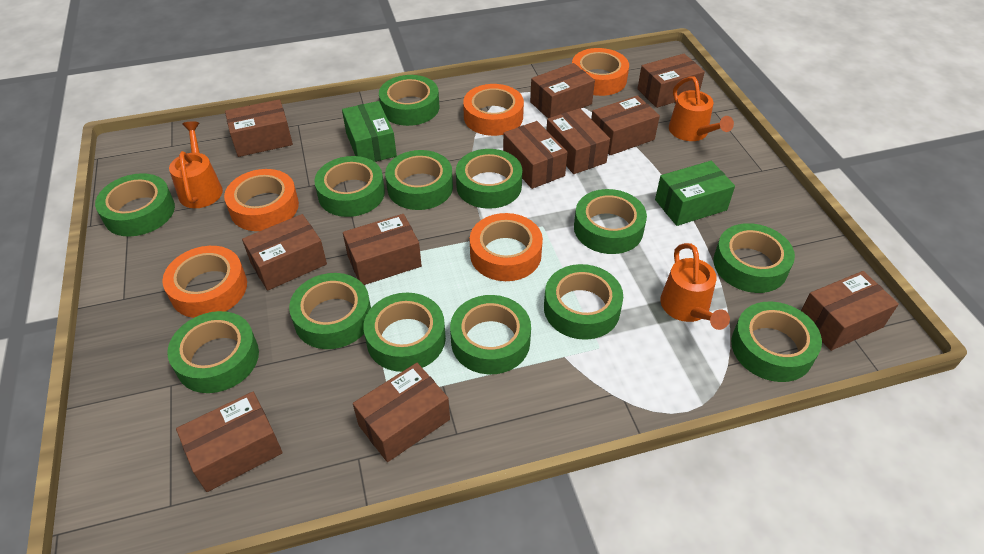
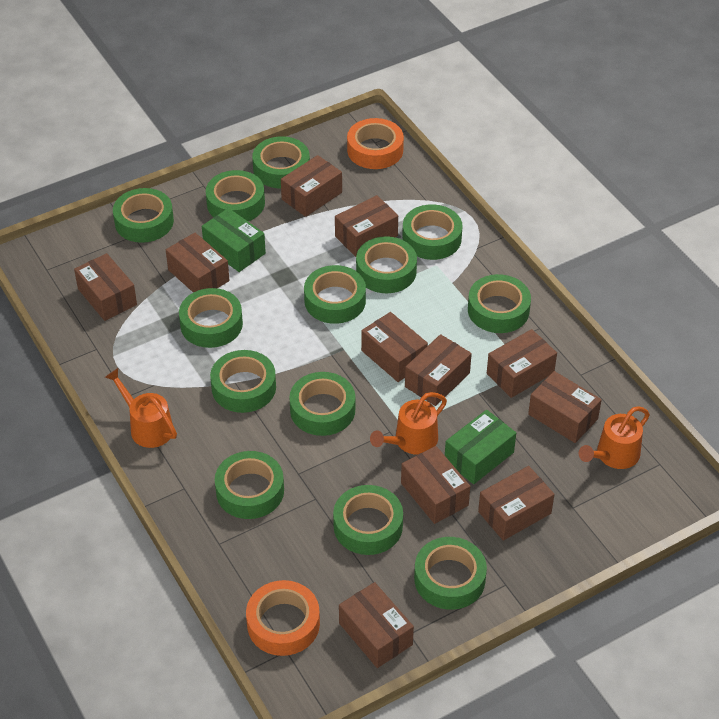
orange tape: 5 -> 2

